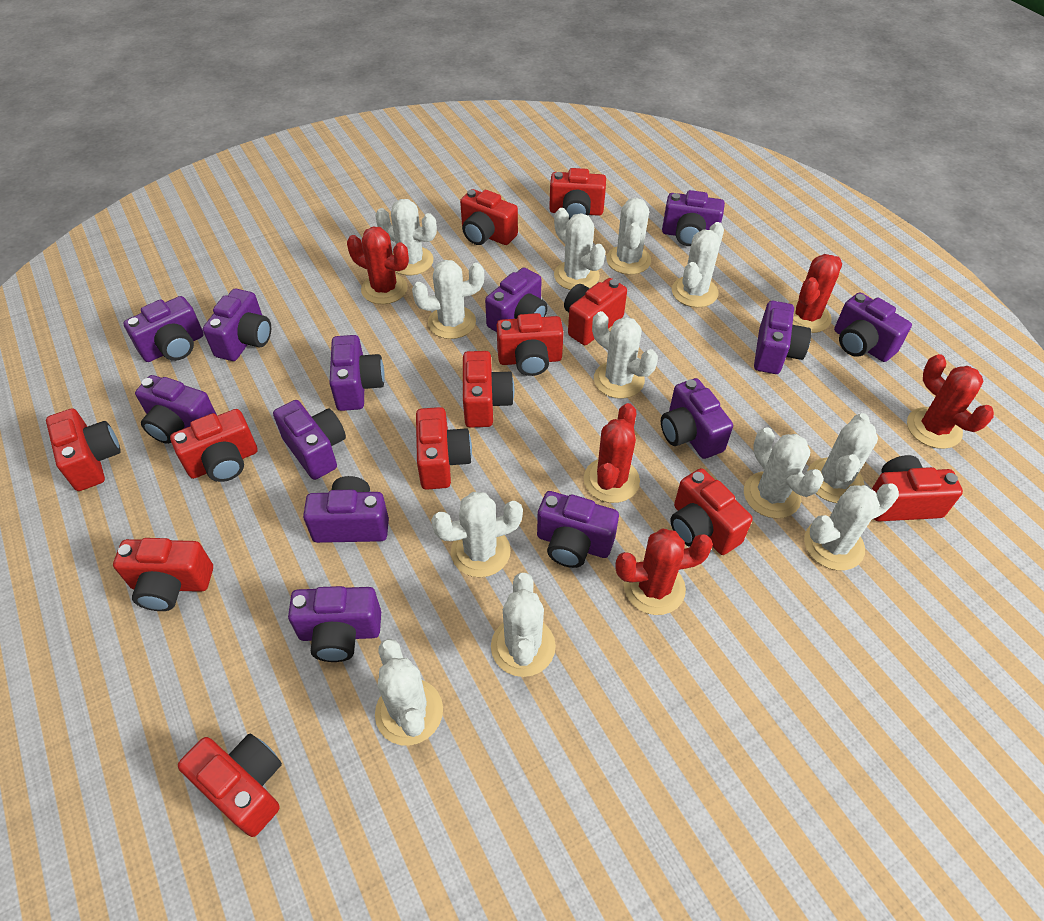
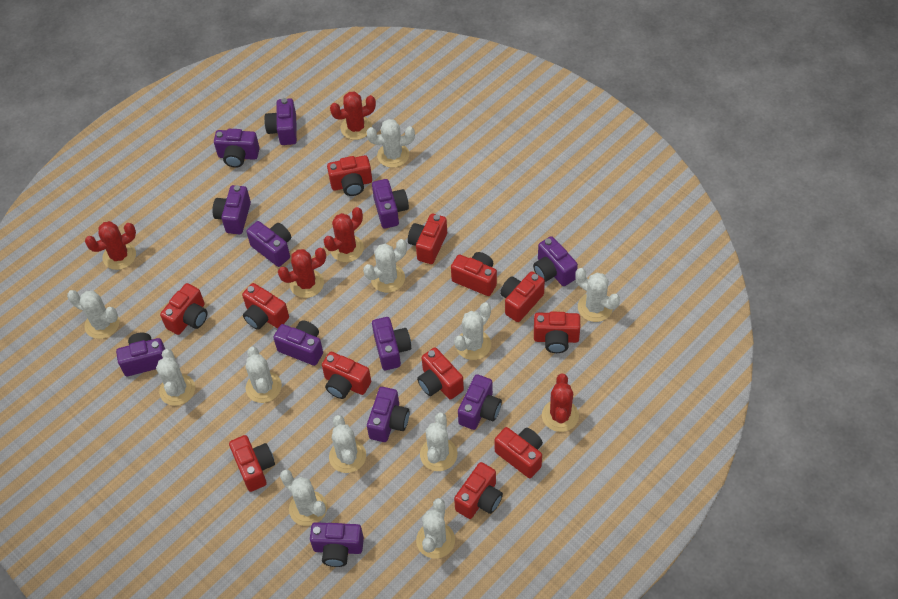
purple camera: 13 -> 12
white cactus: 12 -> 11

